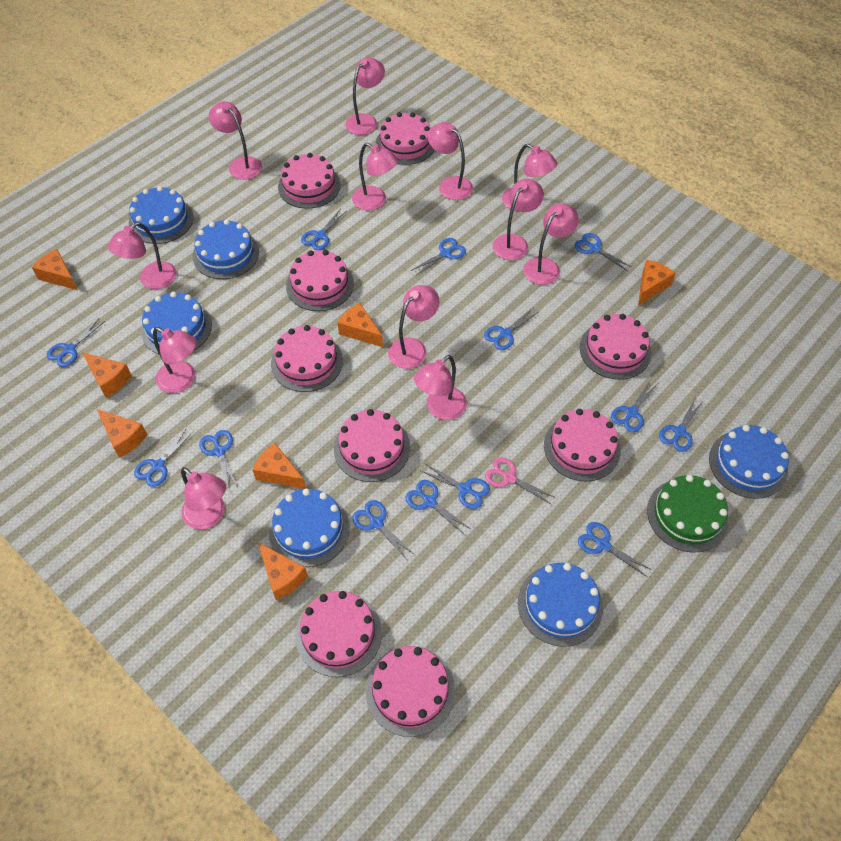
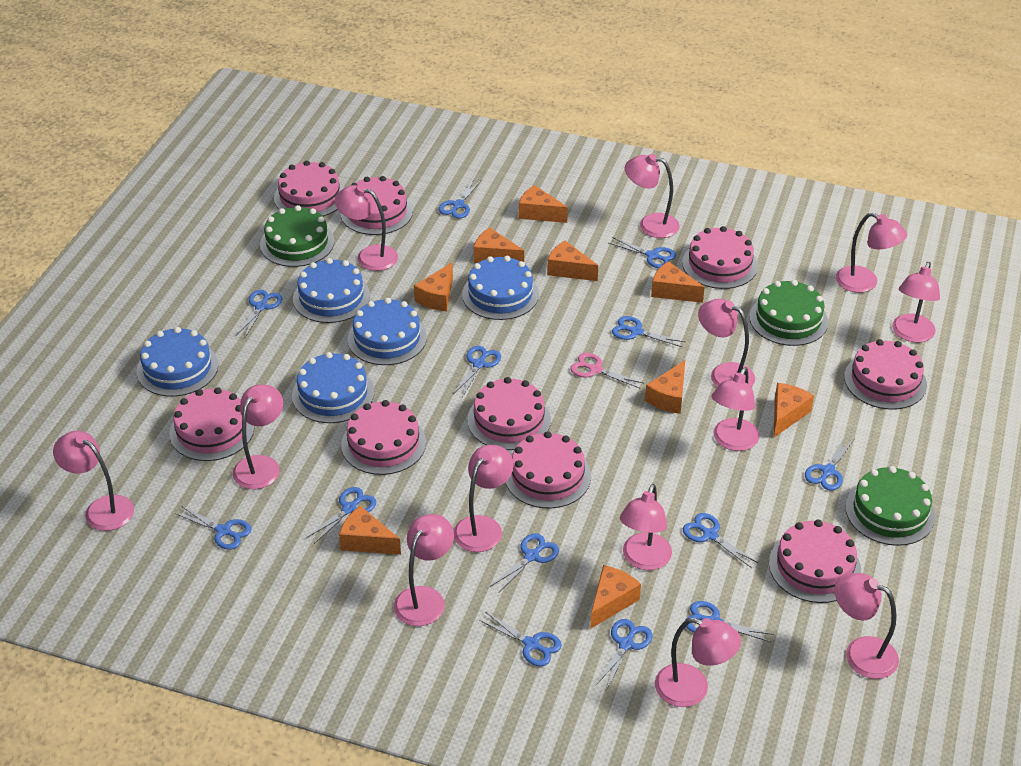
blue cake: 6 -> 5
green cake: 1 -> 3
orange cheese: 7 -> 9
pink lamp: 12 -> 13

